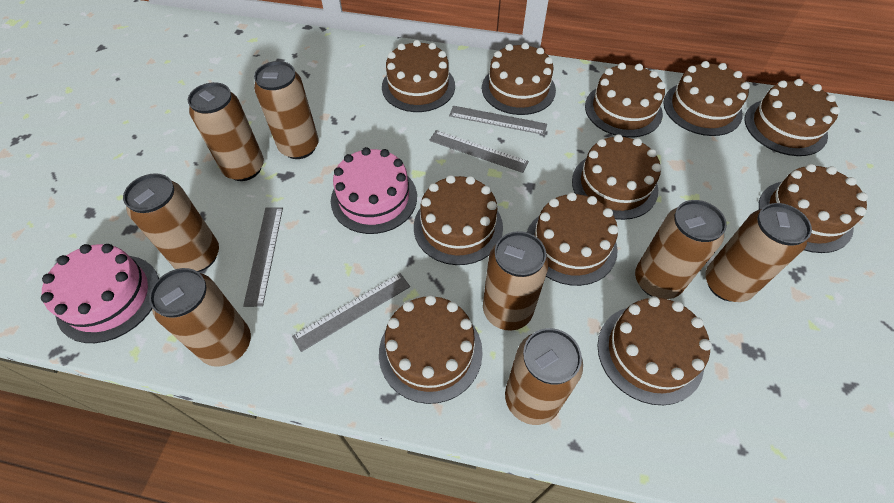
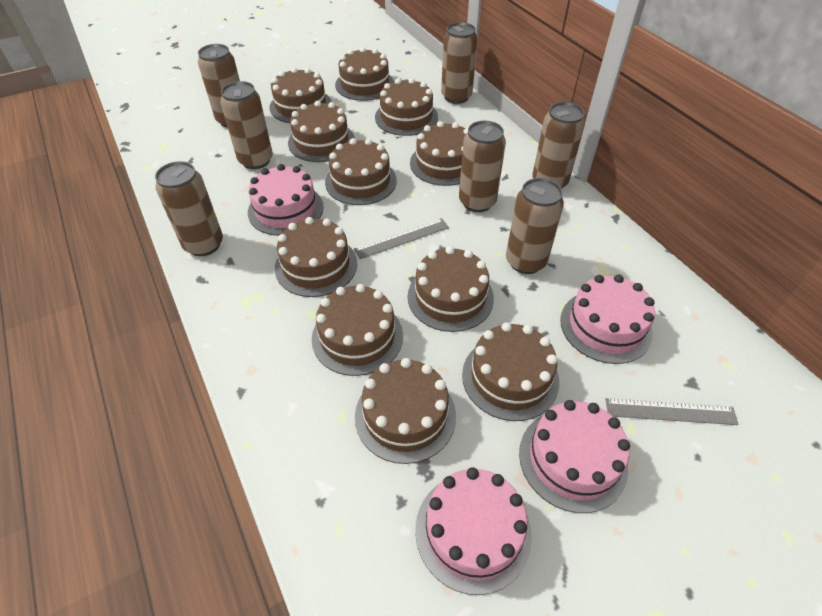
brown can: 8 -> 7
grey ruler: 4 -> 2
pink cake: 2 -> 4

